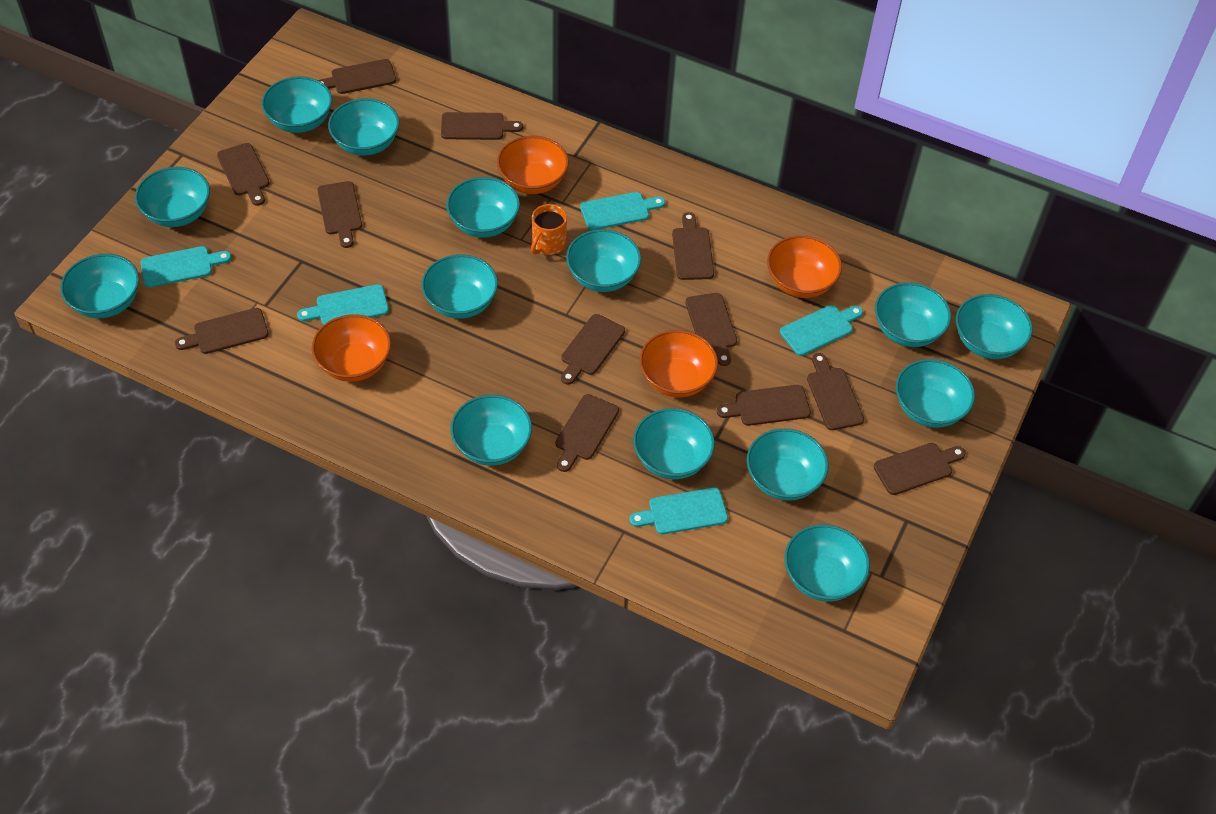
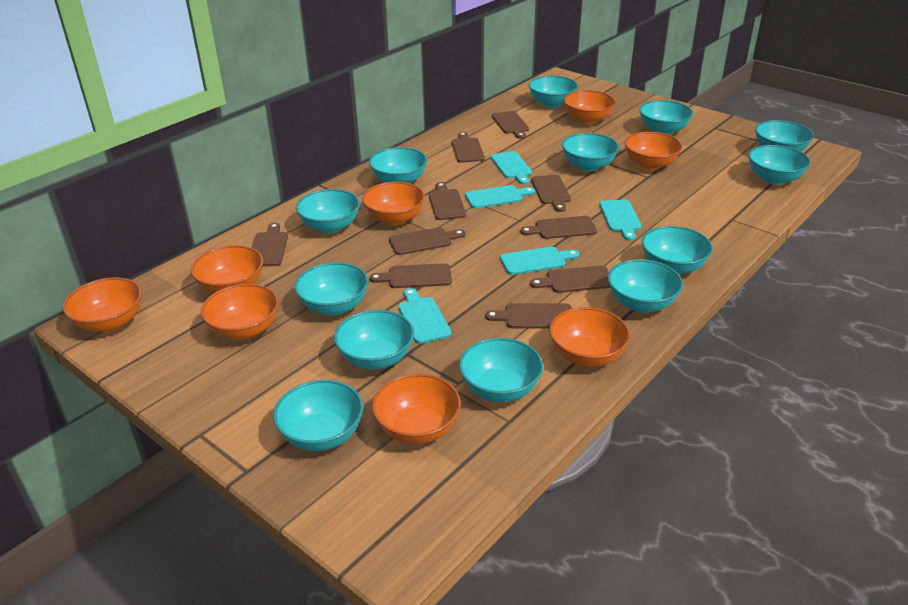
brown cutting board: 12 -> 10
orange bowl: 4 -> 8
orange mug: 1 -> 0
turquoise bowl: 14 -> 13

